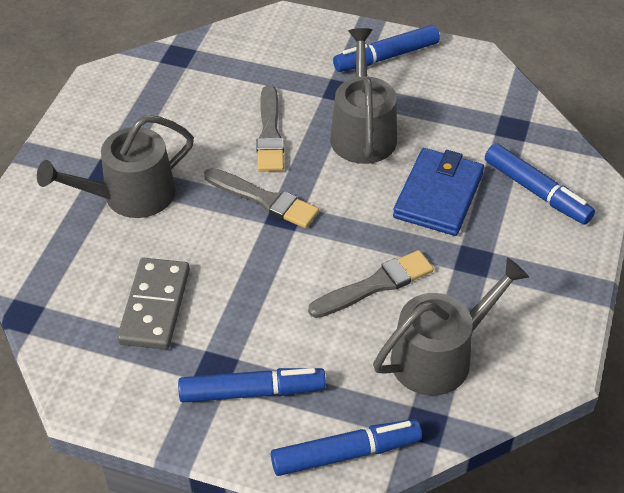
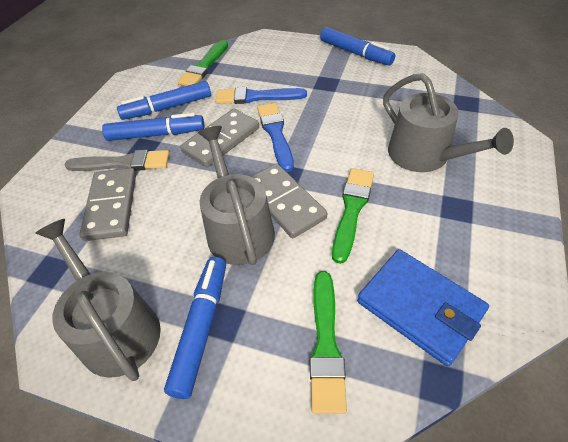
blue brush: 0 -> 2
green brush: 0 -> 3
grey brush: 3 -> 1
grey domino: 1 -> 3

